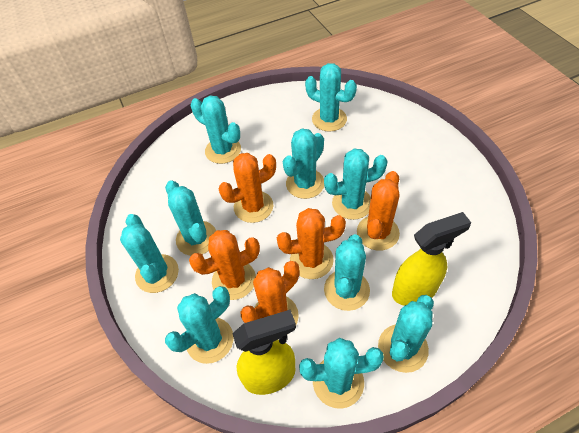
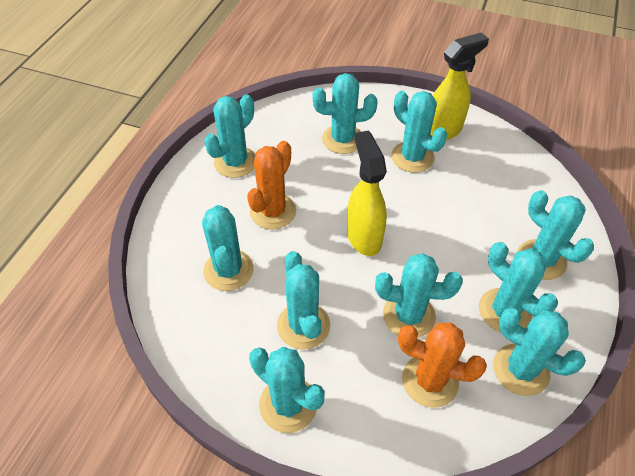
orange cactus: 5 -> 2

